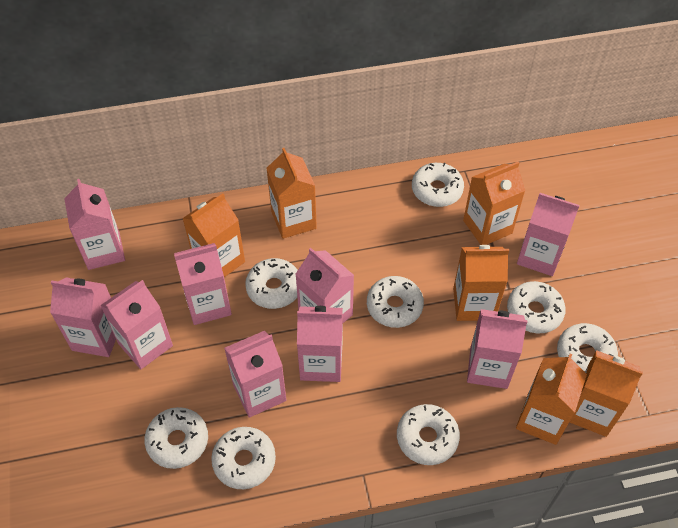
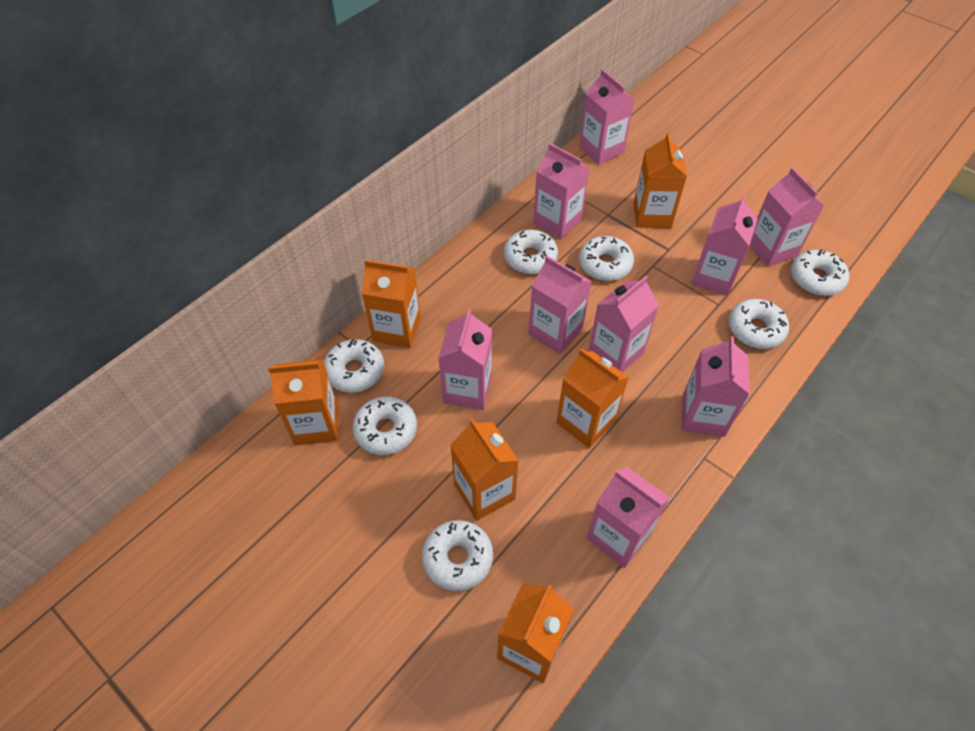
white donut: 8 -> 7

